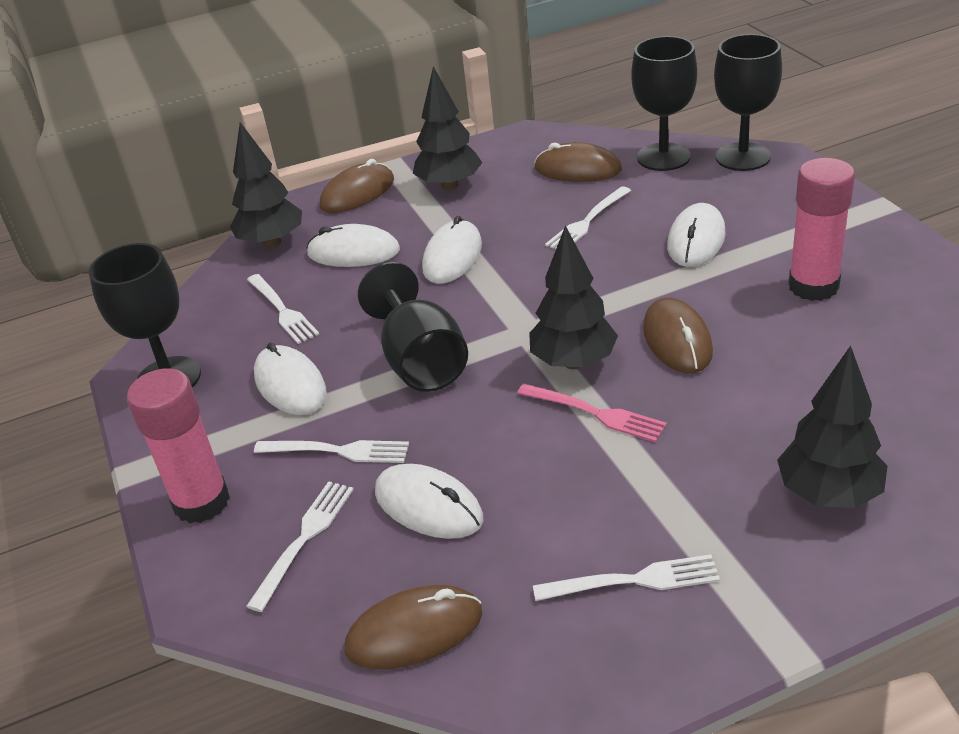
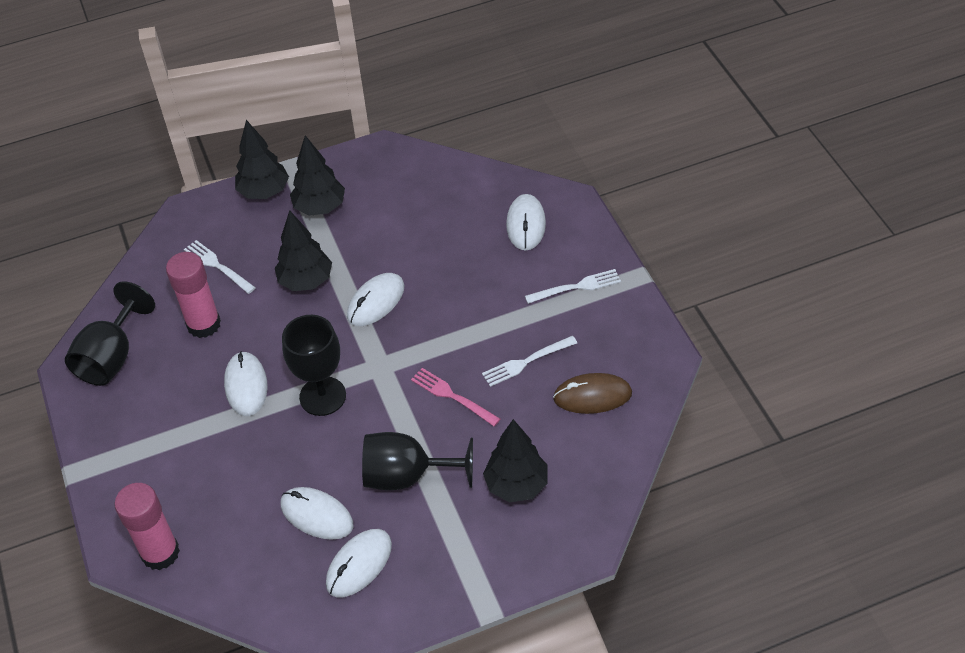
black goblet: 4 -> 3
brown mouse: 4 -> 1
white fork: 5 -> 3

